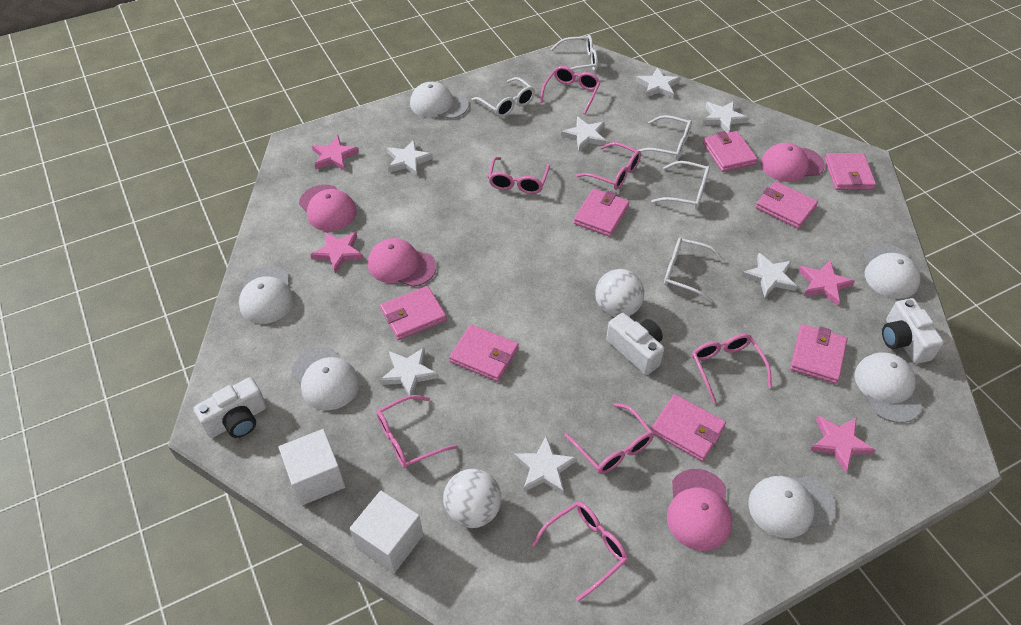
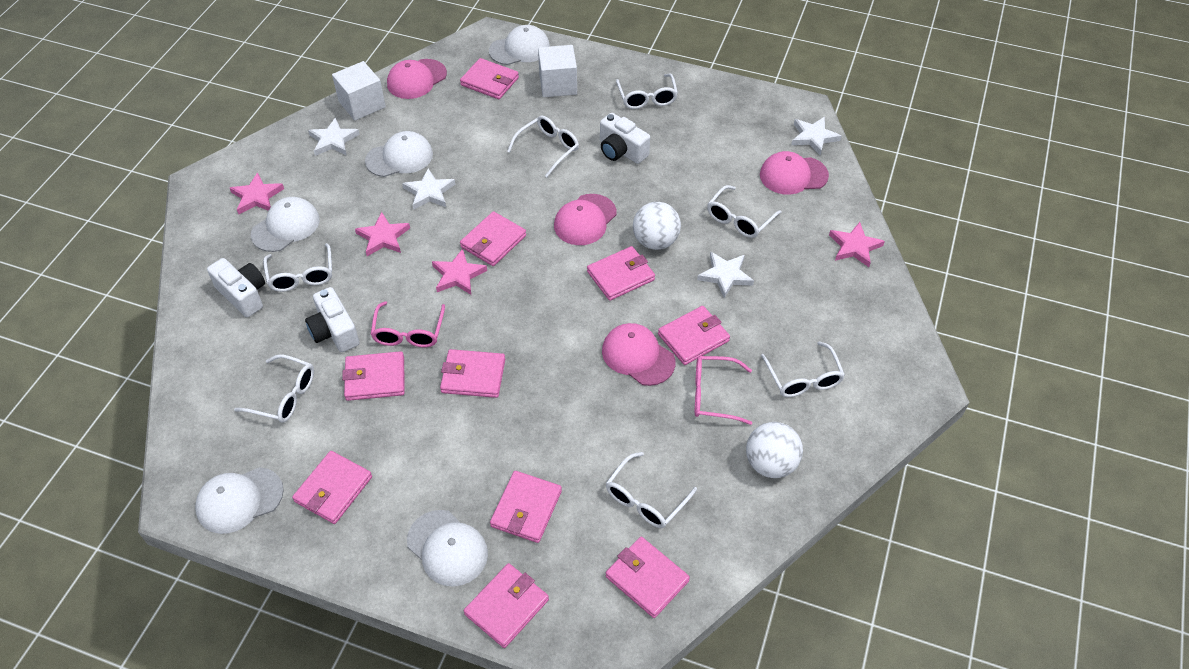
pink glasses: 7 -> 2
pink wallet: 8 -> 10
white cap: 6 -> 5
white glasses: 5 -> 7
white star: 7 -> 4

